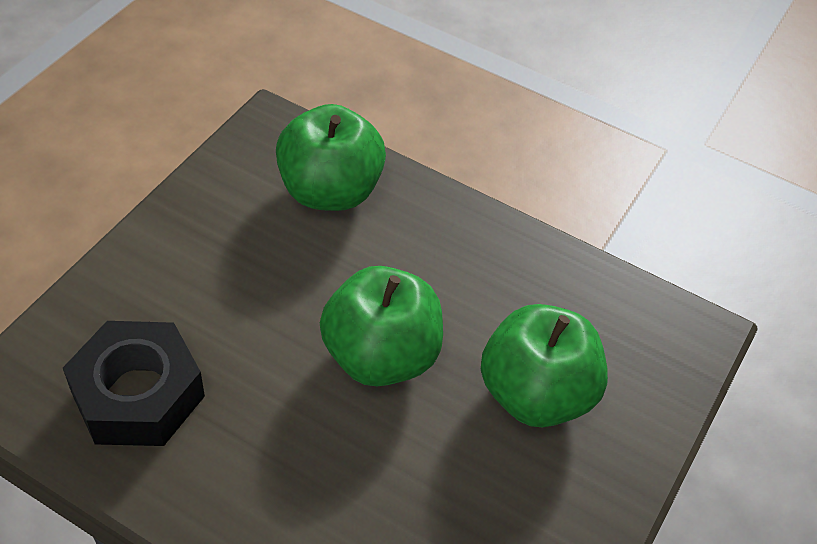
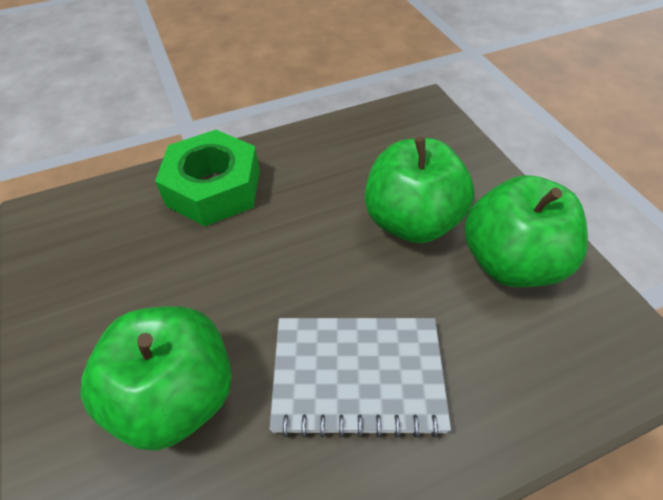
black nut: 1 -> 0
green nut: 0 -> 1
grey notebook: 0 -> 1

